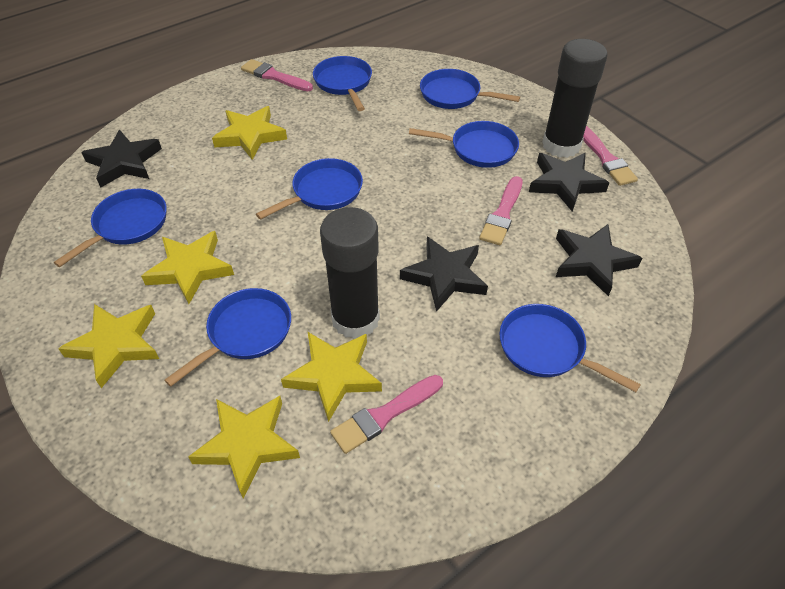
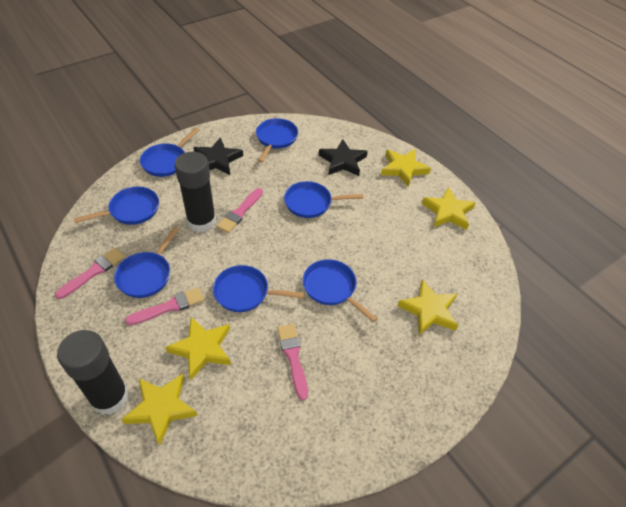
black star: 4 -> 2

